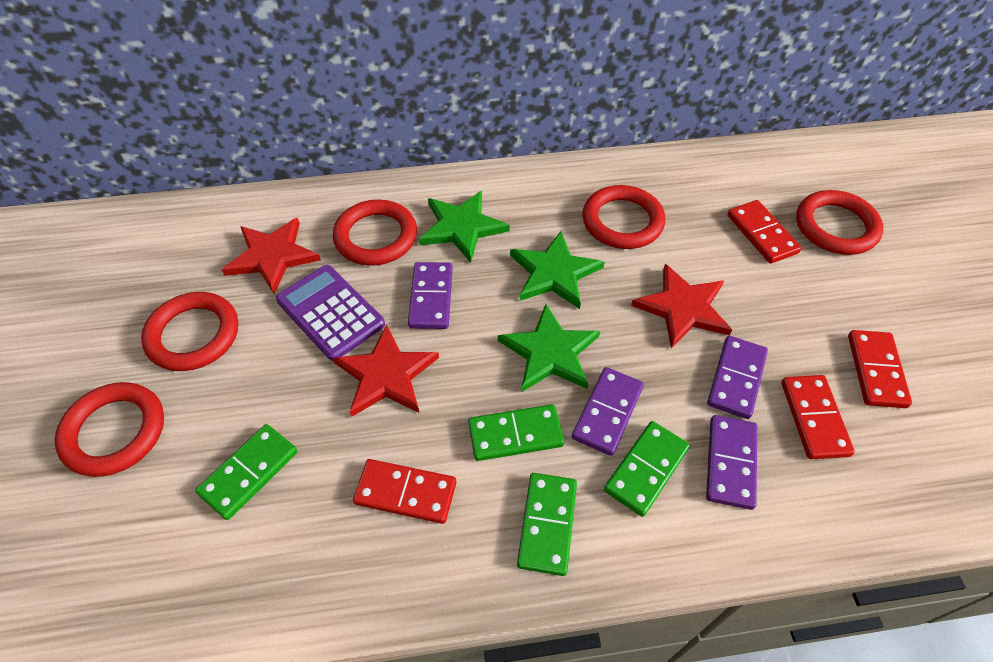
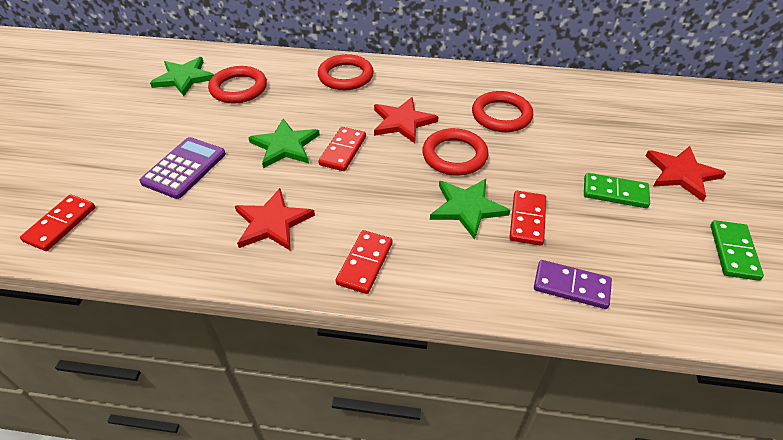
green domino: 4 -> 2
purple domino: 4 -> 1
red ring: 5 -> 4

